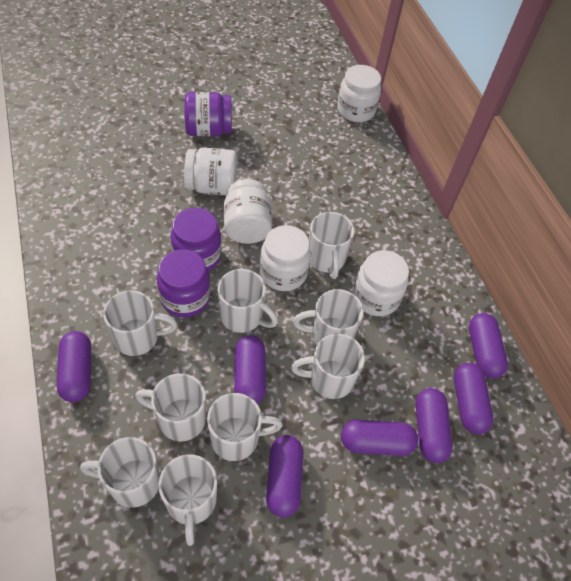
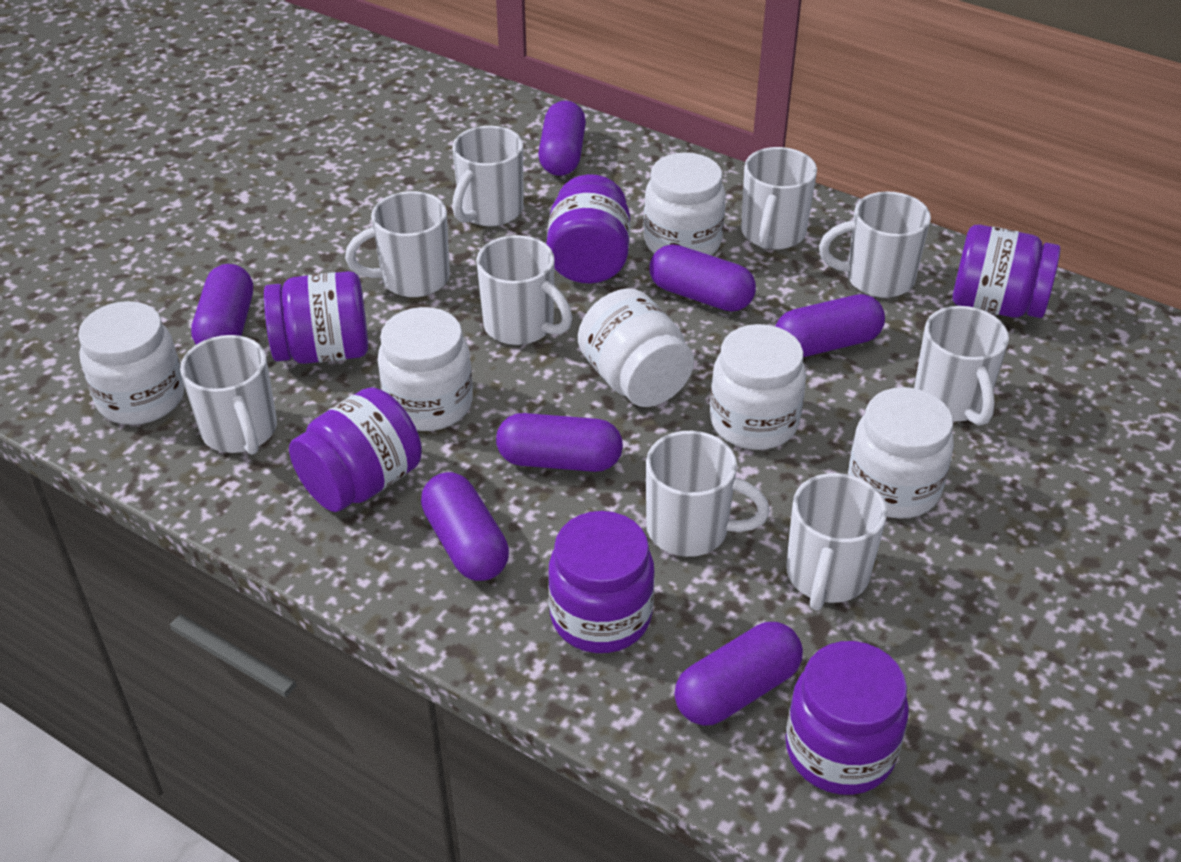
purple jar: 3 -> 6
white jar: 5 -> 6

